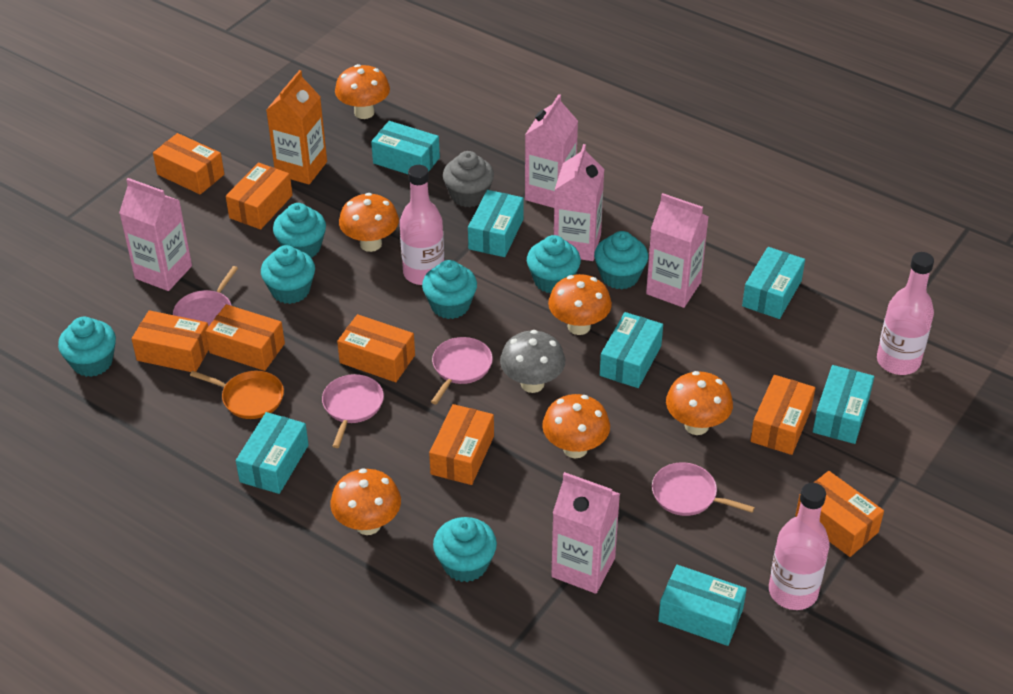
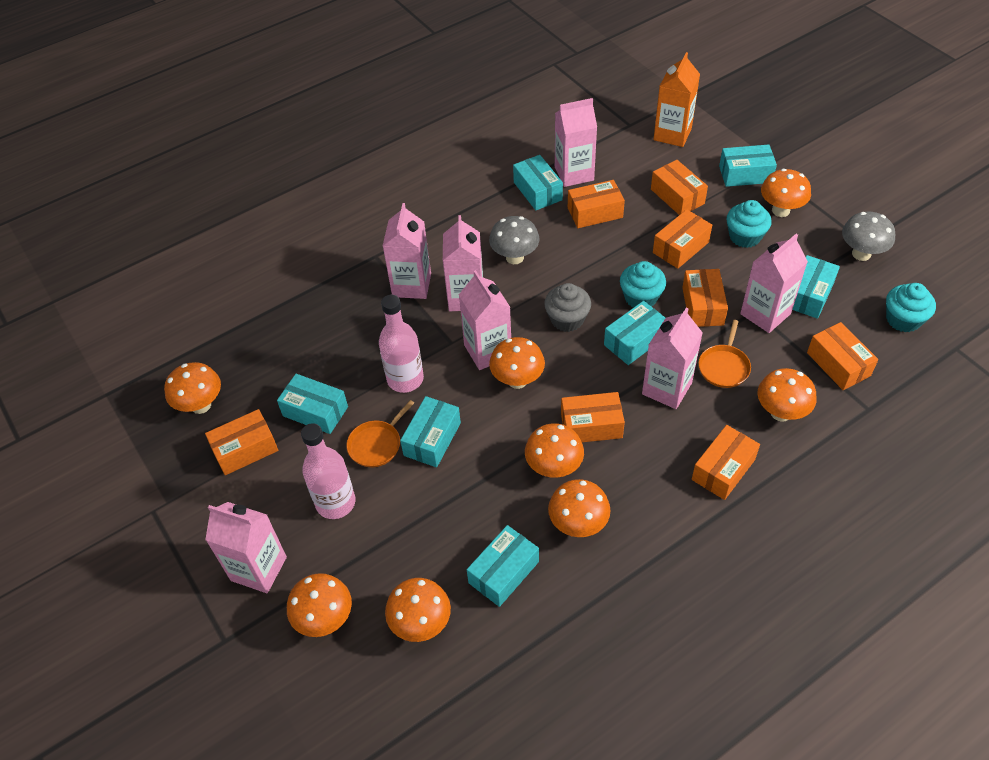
grey mushroom: 1 -> 2
orange mushroom: 6 -> 8
orange pan: 1 -> 2
pink bottle: 3 -> 2
pink carton: 5 -> 7
pink pan: 4 -> 0
turquoise cupcake: 7 -> 3

